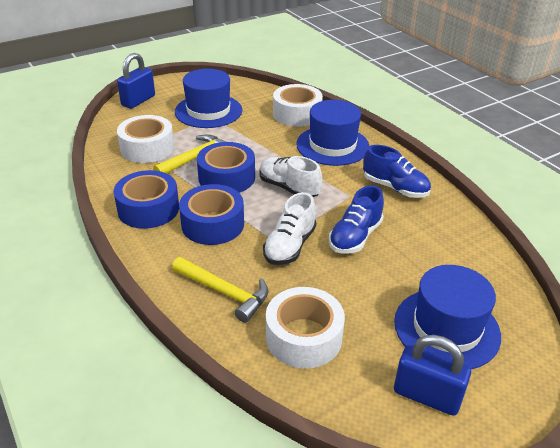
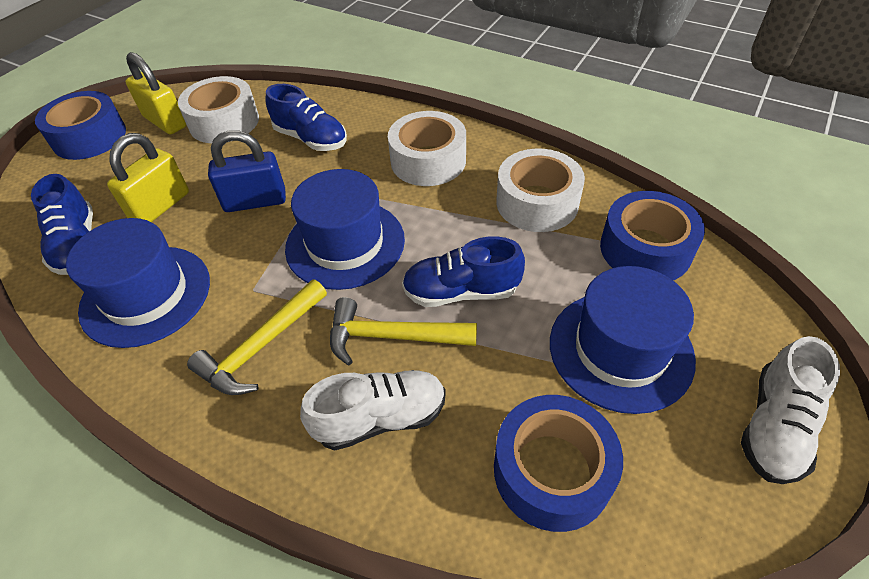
blue padlock: 2 -> 1
blue shoe: 2 -> 3
yellow padlock: 0 -> 2

